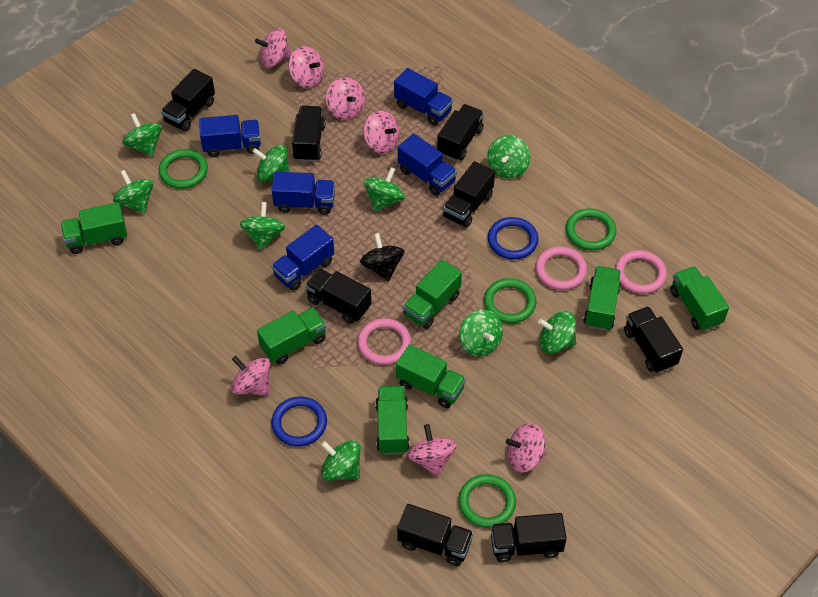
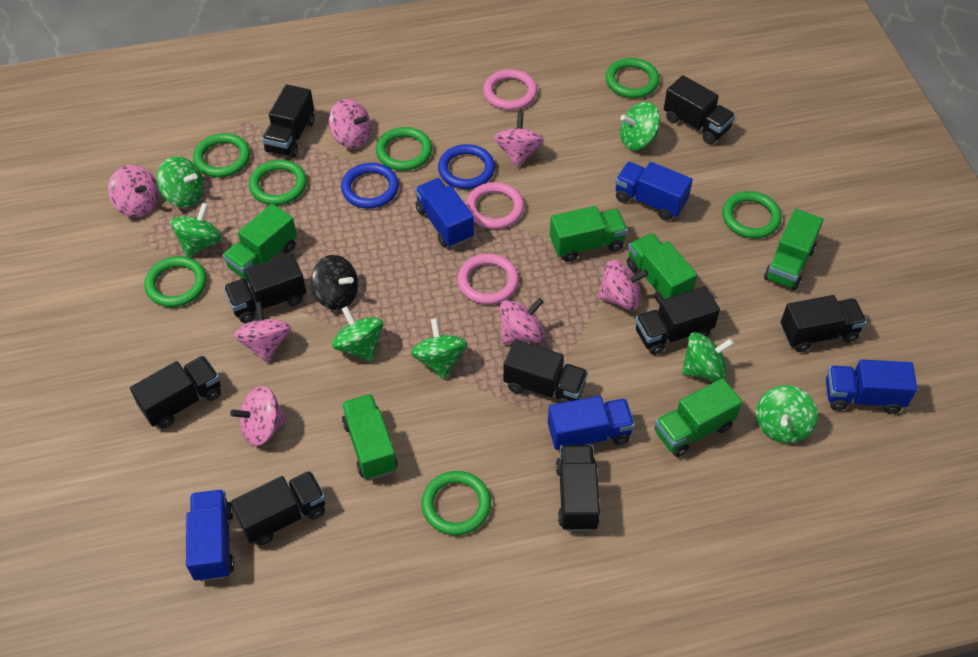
black truck: 8 -> 9
green ring: 4 -> 7
green spinning top: 9 -> 7
green truck: 7 -> 6

